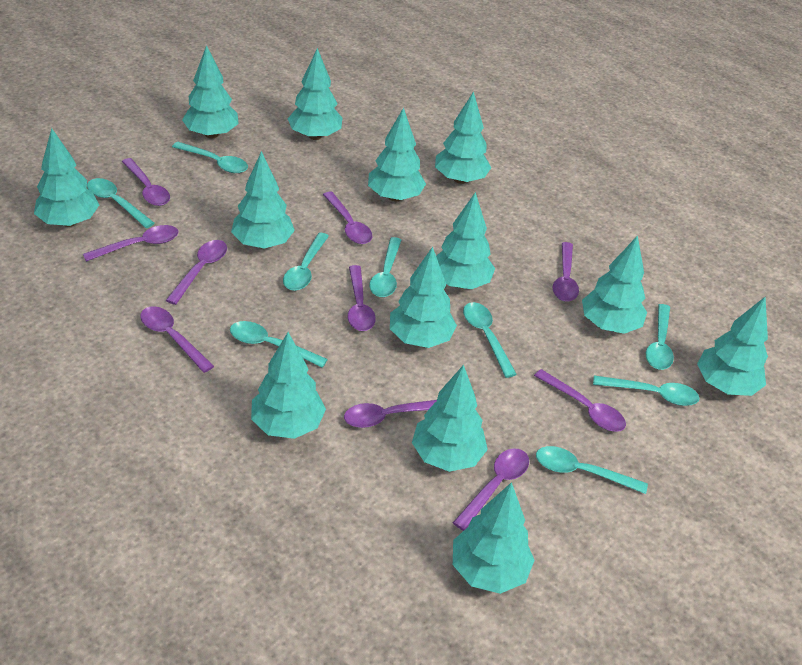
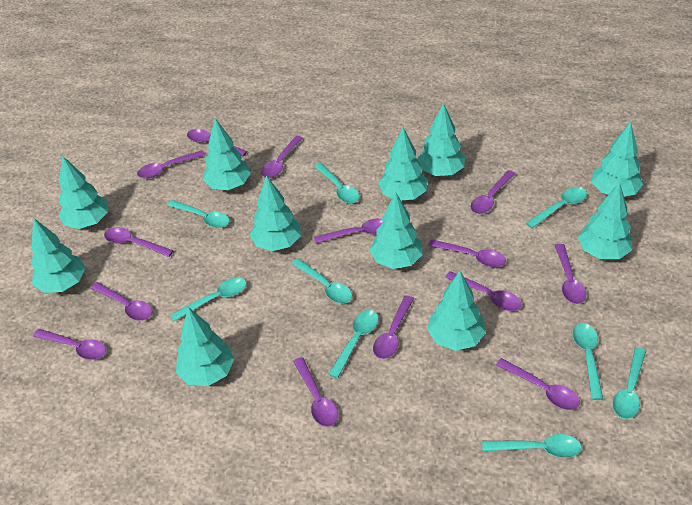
purple spoon: 10 -> 14
turquoise tree: 13 -> 11

